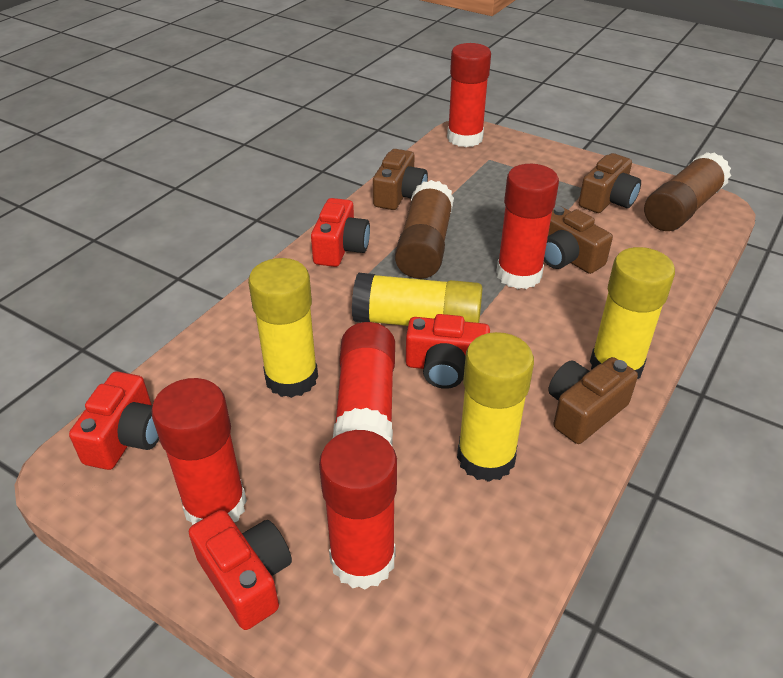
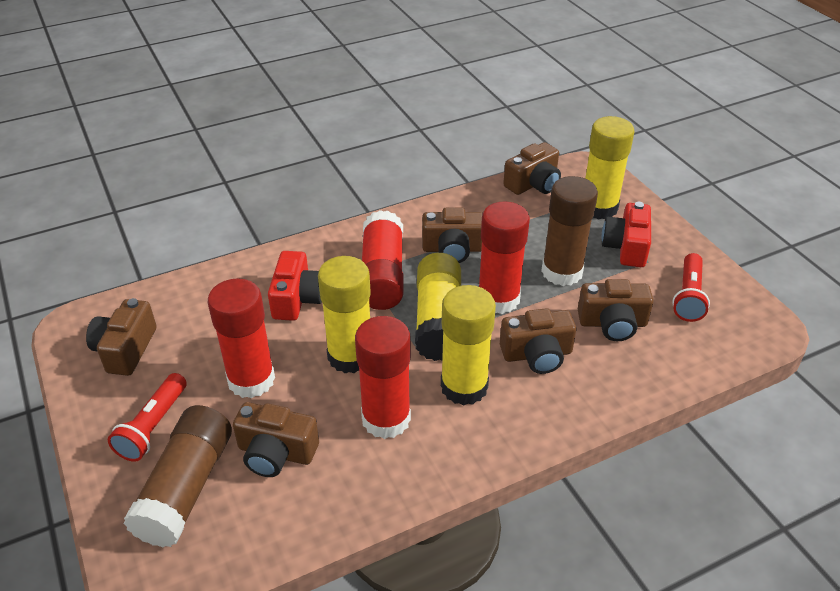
brown camera: 4 -> 6
red camera: 4 -> 2
red flashlight: 0 -> 2
red glue stick: 5 -> 4

